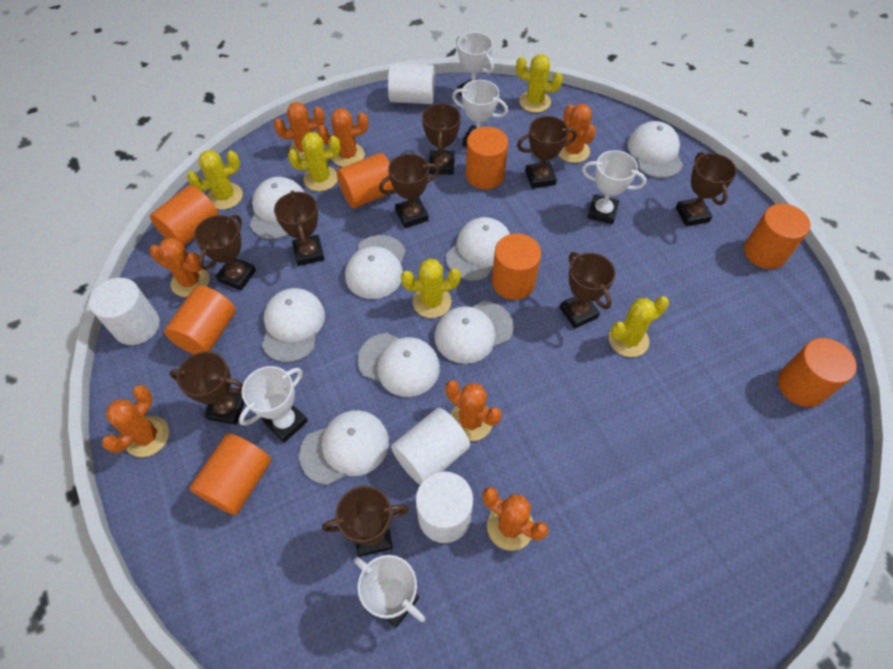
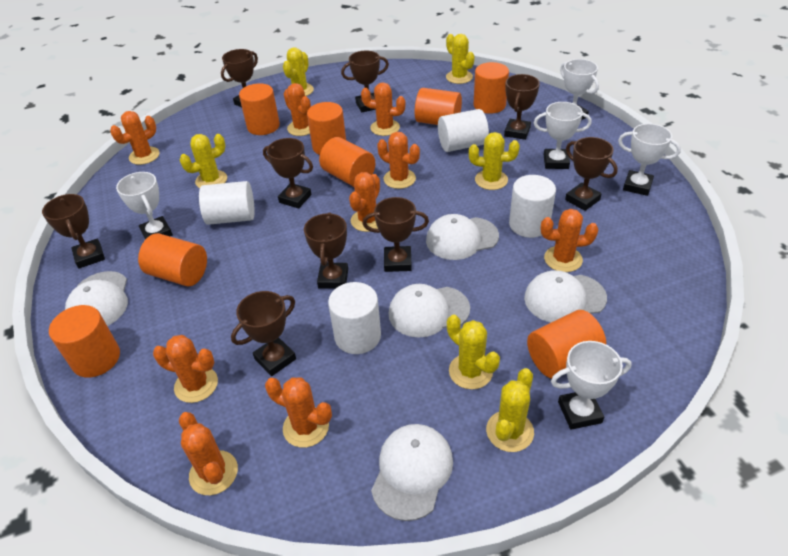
orange cactus: 7 -> 9
white cap: 8 -> 5
yellow cactus: 5 -> 6

